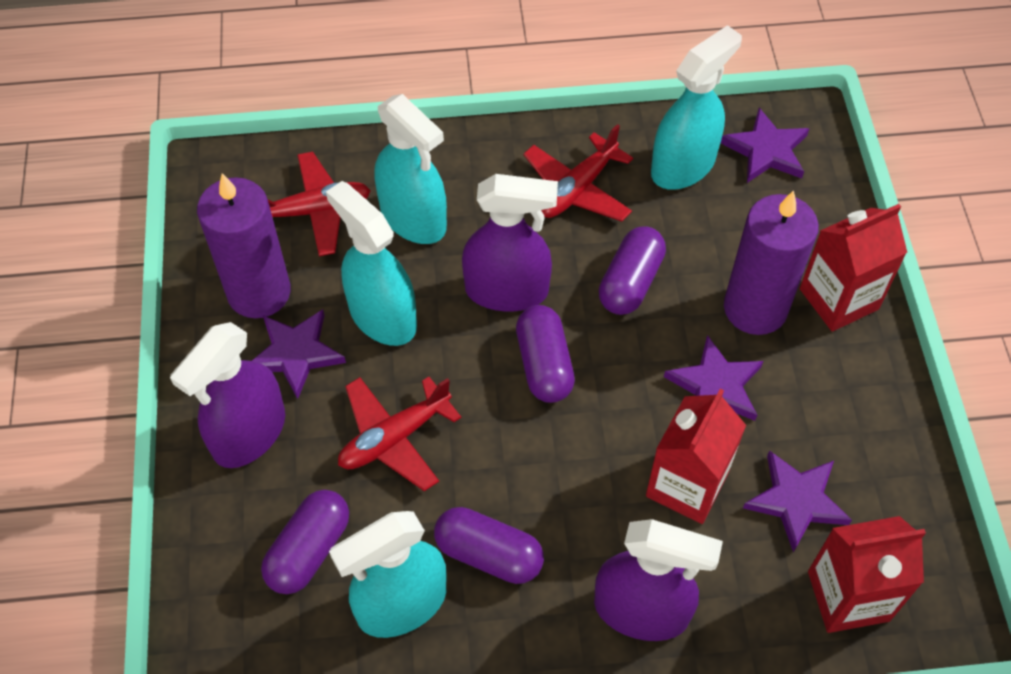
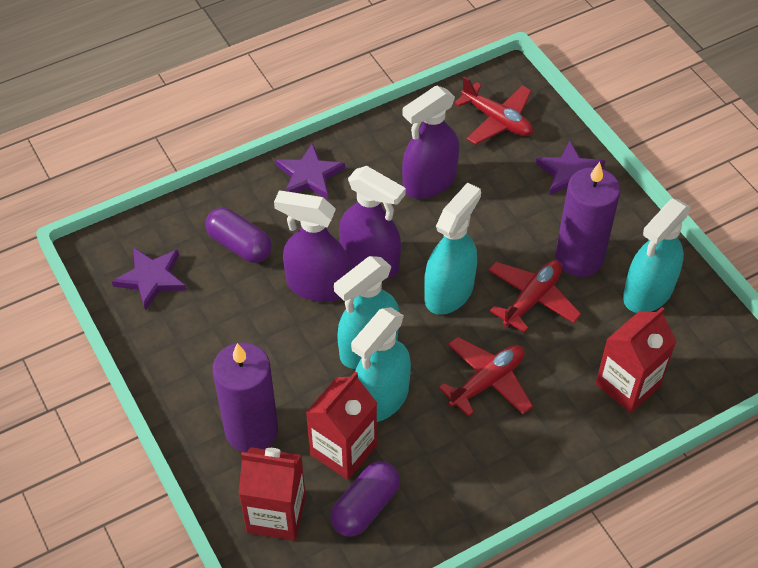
purple capsule: 4 -> 2
purple star: 4 -> 3

